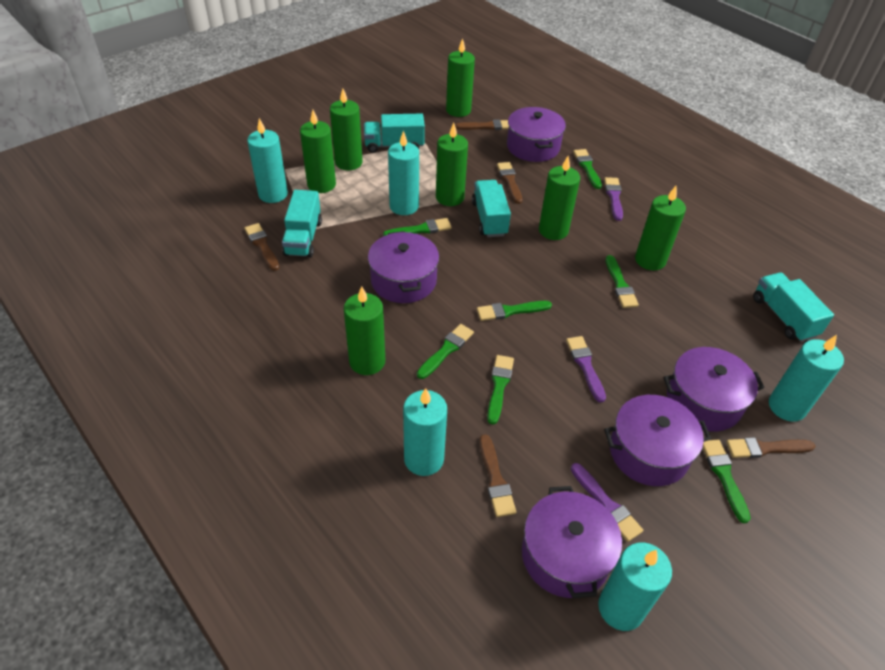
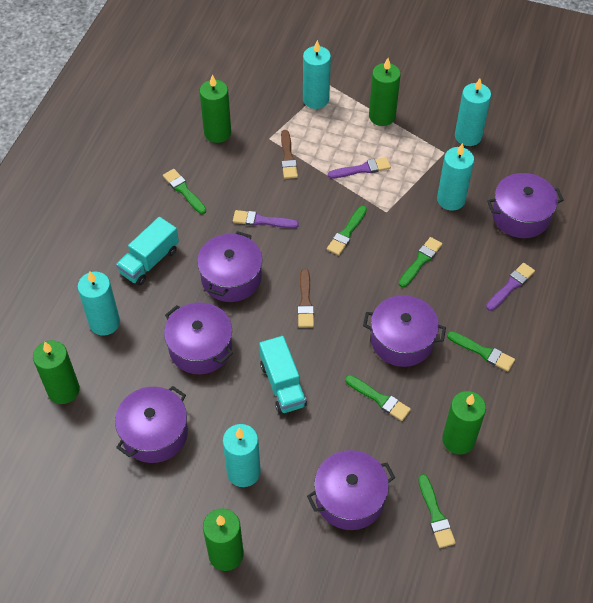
brown brush: 5 -> 2
green brush: 7 -> 6
green candle: 7 -> 5
purple pot: 5 -> 6
turquoise truck: 4 -> 2

